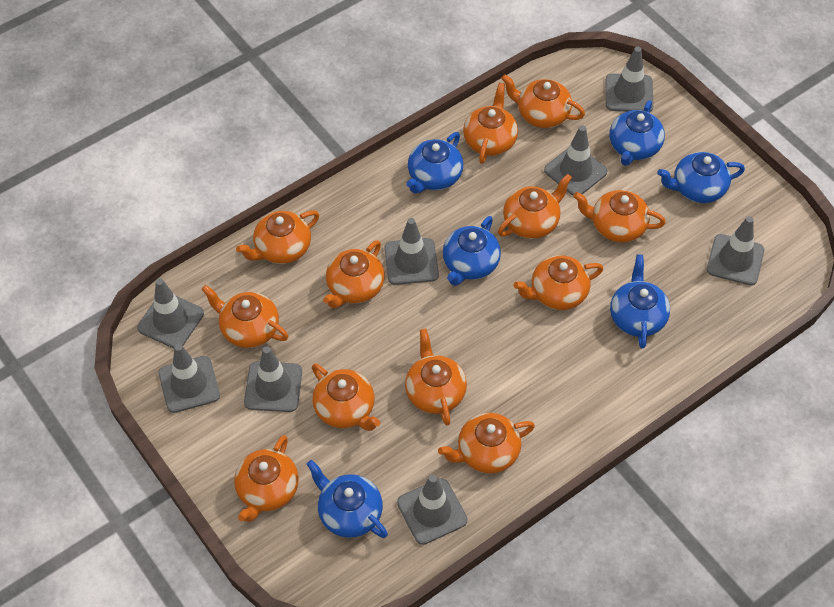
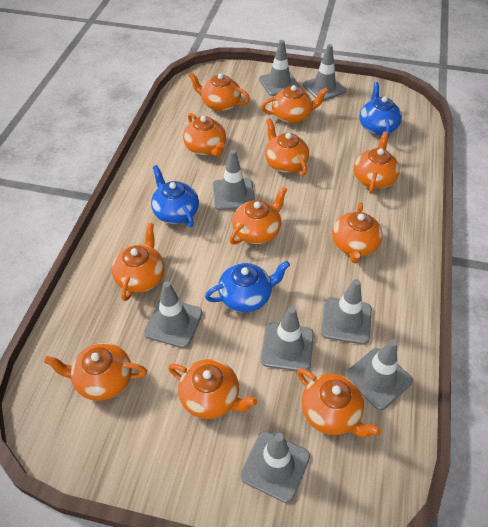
blue teapot: 6 -> 3
orange teapot: 12 -> 11

